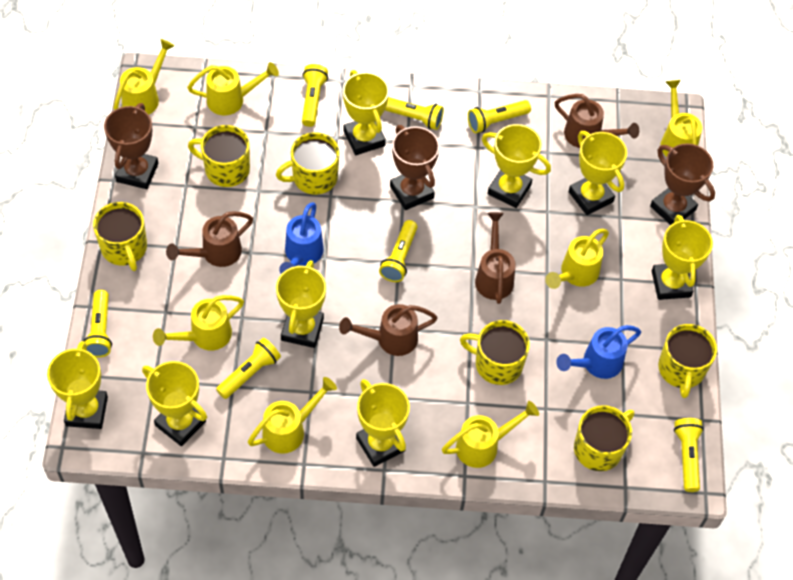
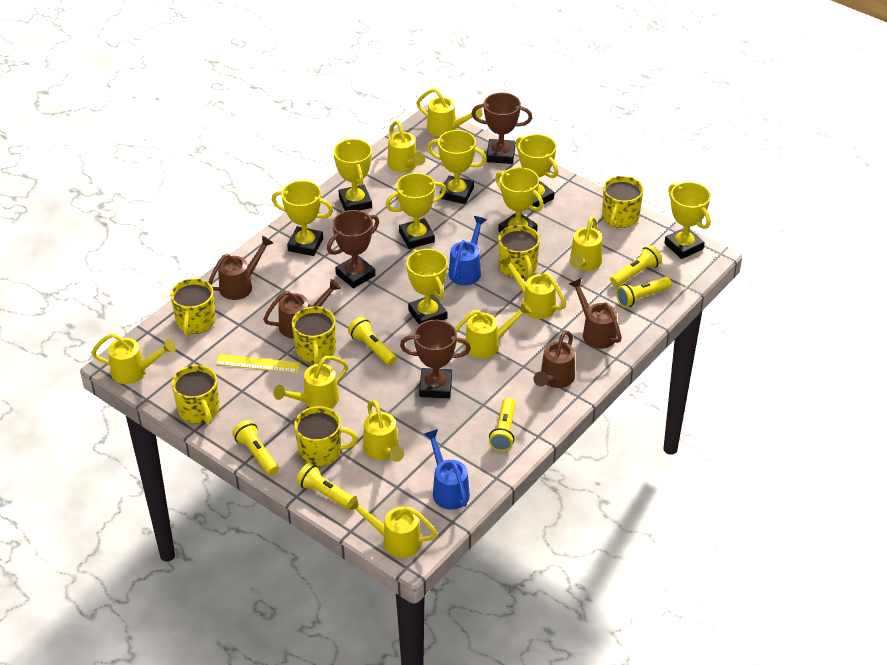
yellow flashlight: 7 -> 6
yellow ruler: 0 -> 1
yellow watering can: 7 -> 9

